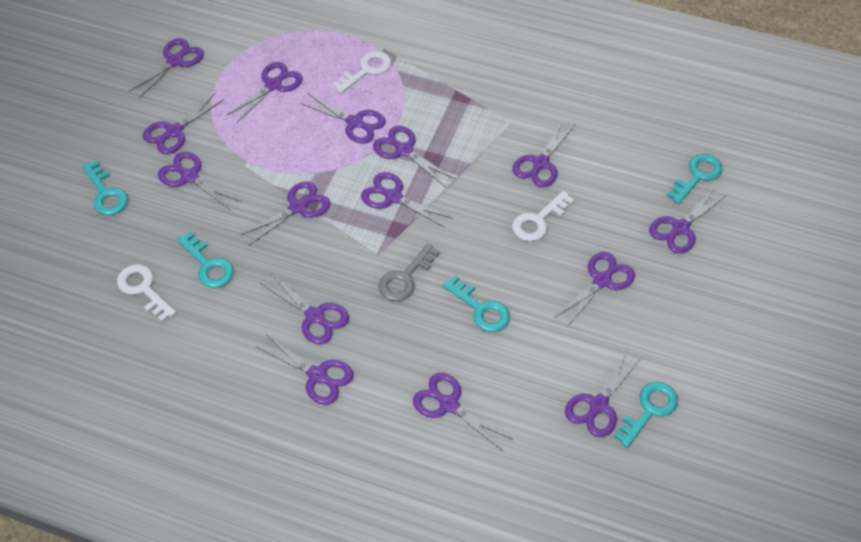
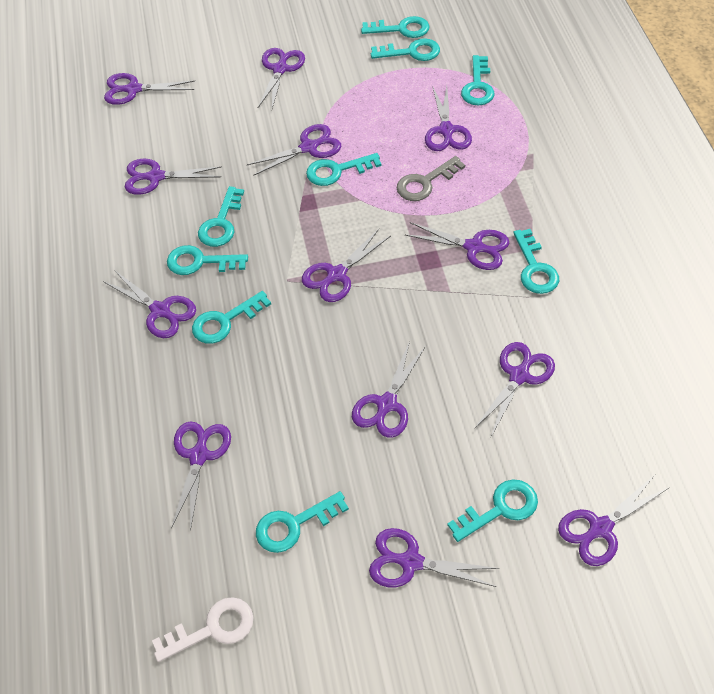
purple scissors: 15 -> 13
turquoise key: 5 -> 10
white key: 3 -> 1

